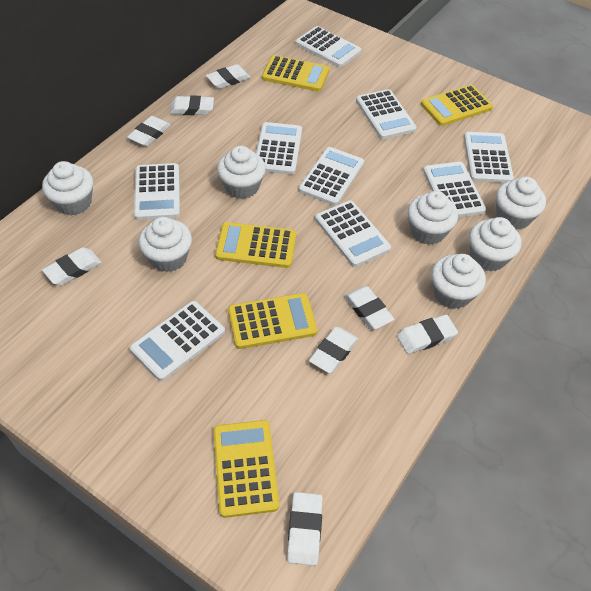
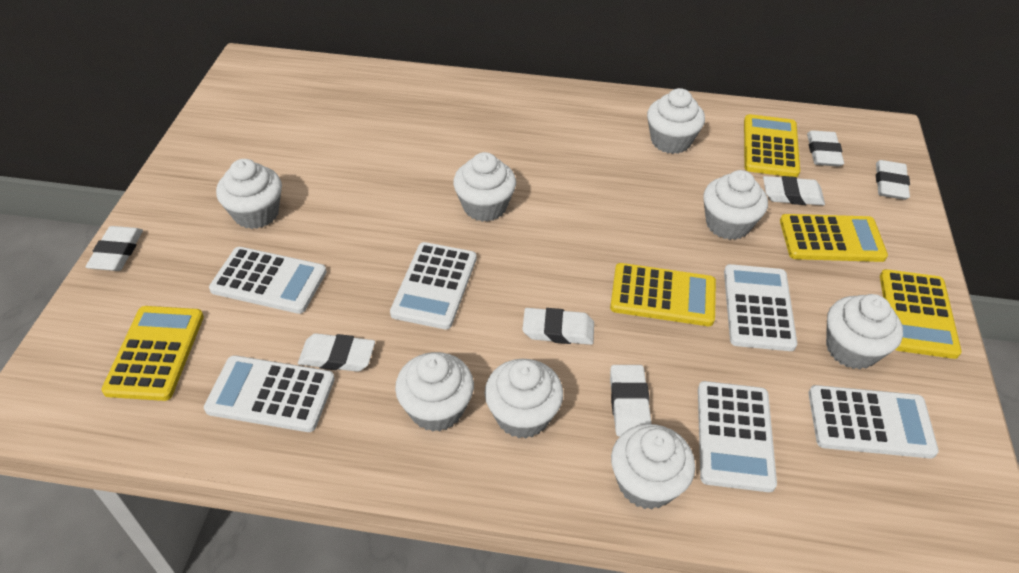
white calculator: 9 -> 6
white cupcake: 7 -> 8
white eraser: 8 -> 7

